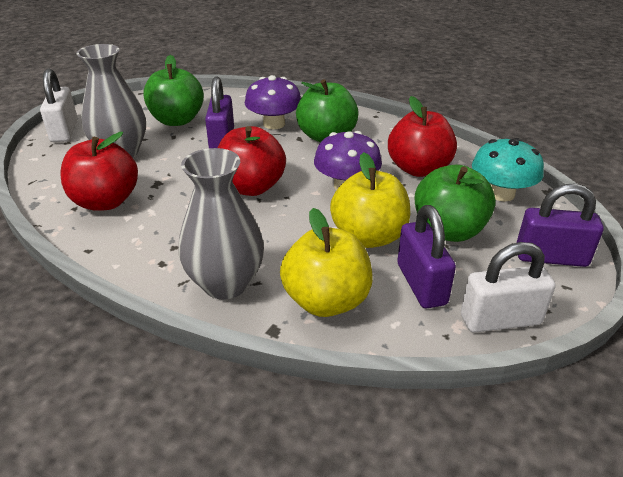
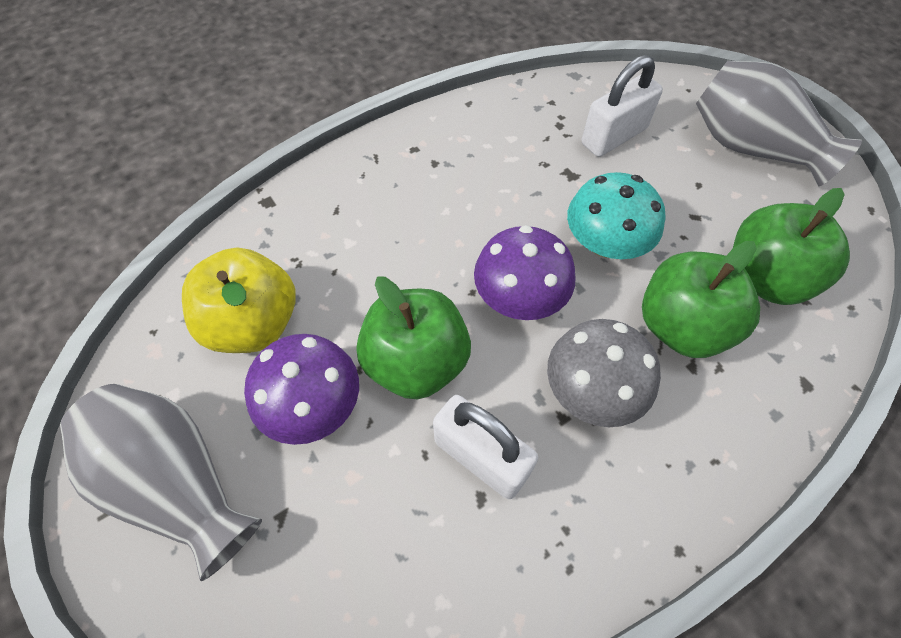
grey mushroom: 0 -> 1
purple padlock: 3 -> 0
red apple: 3 -> 0
yellow apple: 2 -> 1

